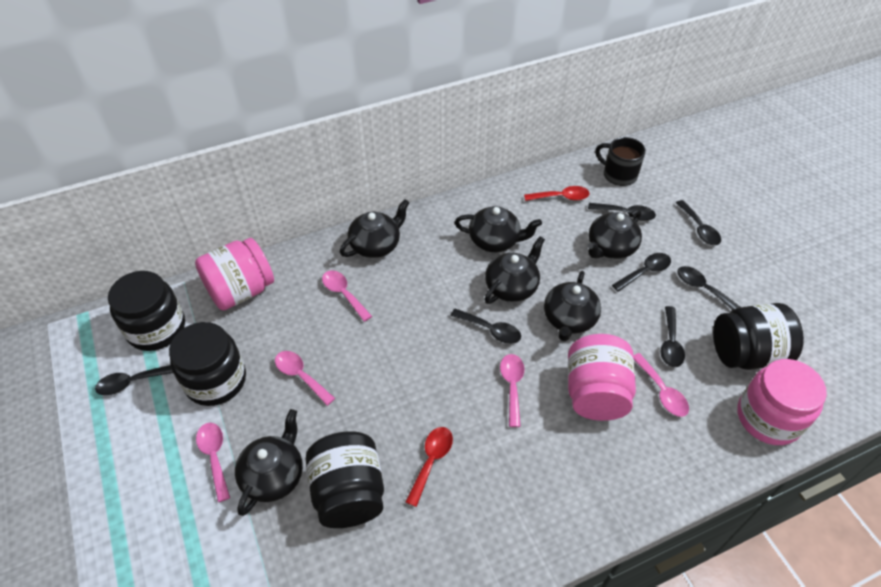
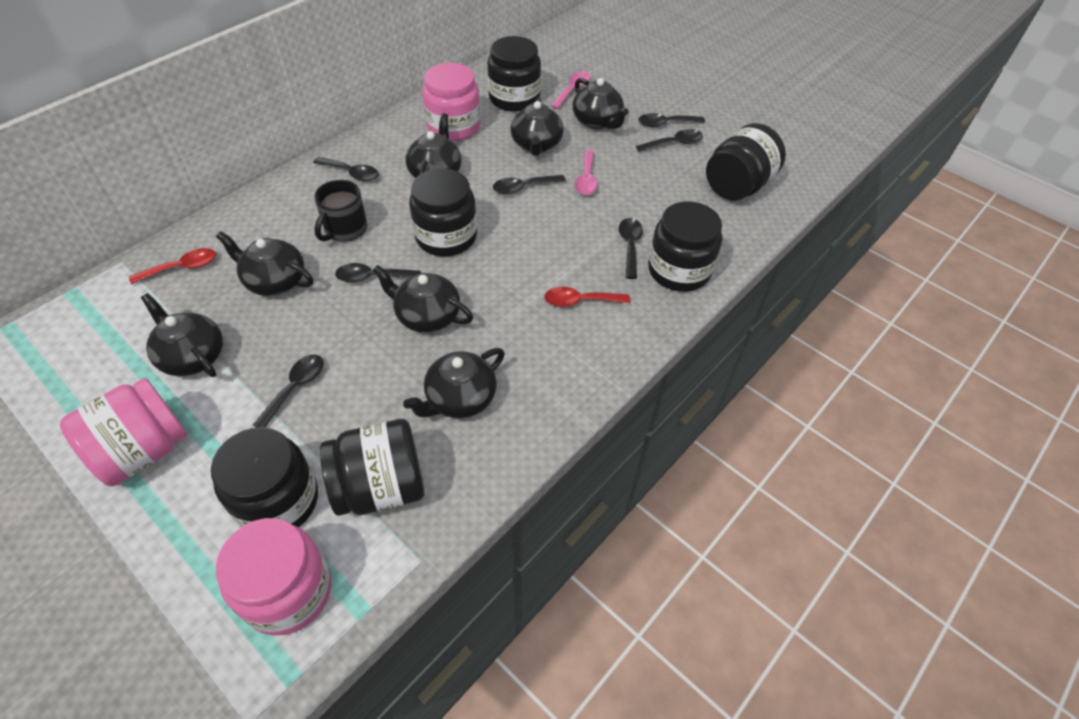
black jar: 4 -> 6
black teapot: 6 -> 7
pink spoon: 5 -> 2

